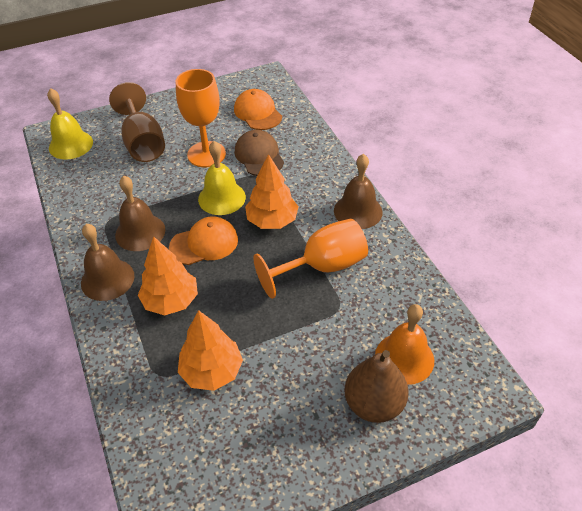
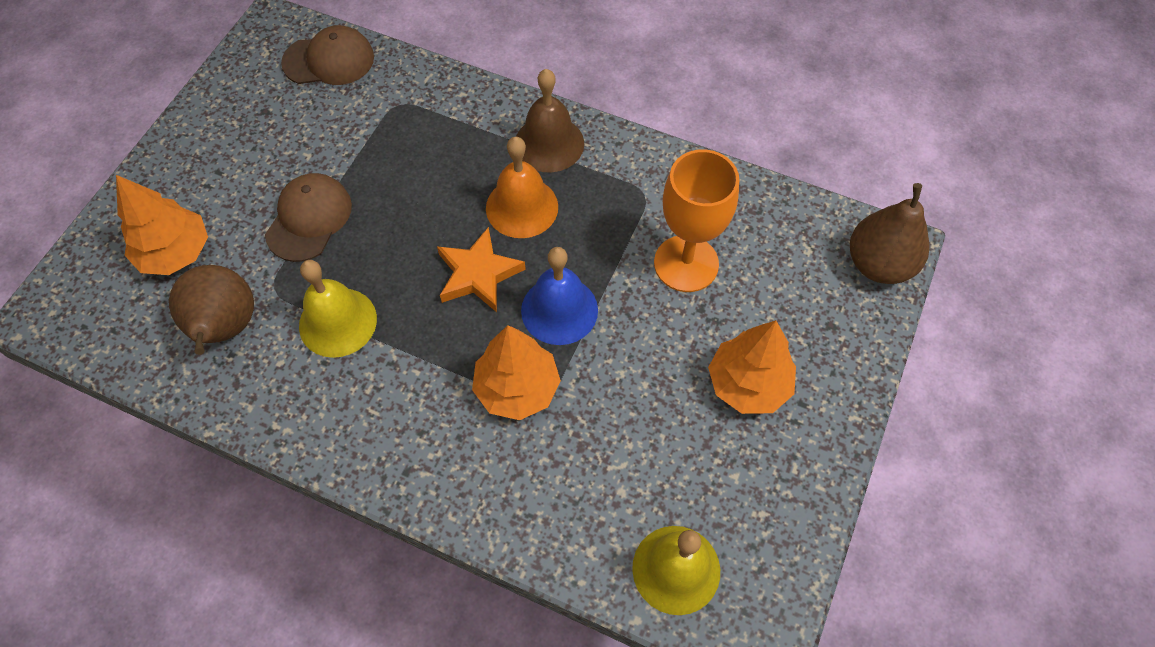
blue bell: 0 -> 1
brown bell: 3 -> 1
brown cap: 1 -> 2
brown goblet: 1 -> 0
brown pear: 1 -> 2
orange cap: 2 -> 0
orange goblet: 2 -> 1
orange star: 0 -> 1

